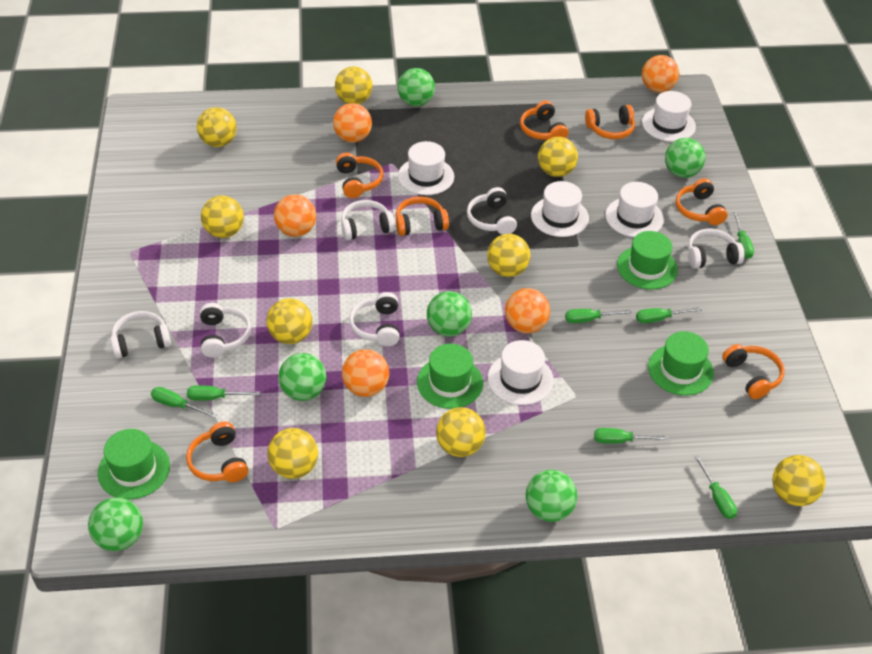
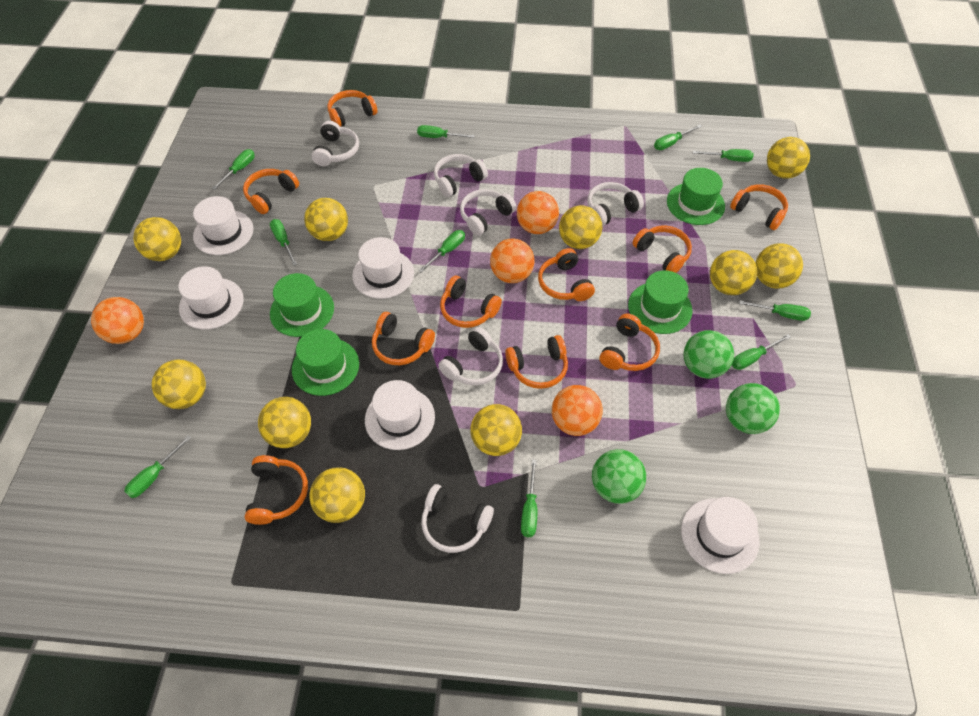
green ball: 6 -> 3
green screwdriver: 7 -> 10
orange ball: 5 -> 4
orange headphones: 7 -> 10
yellow ball: 9 -> 10

